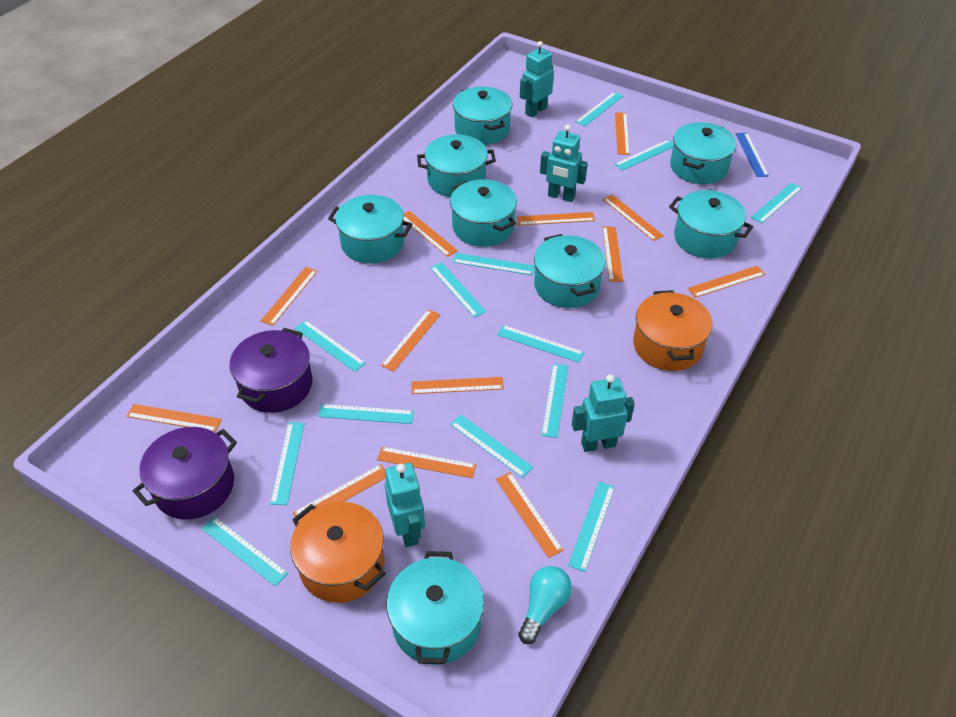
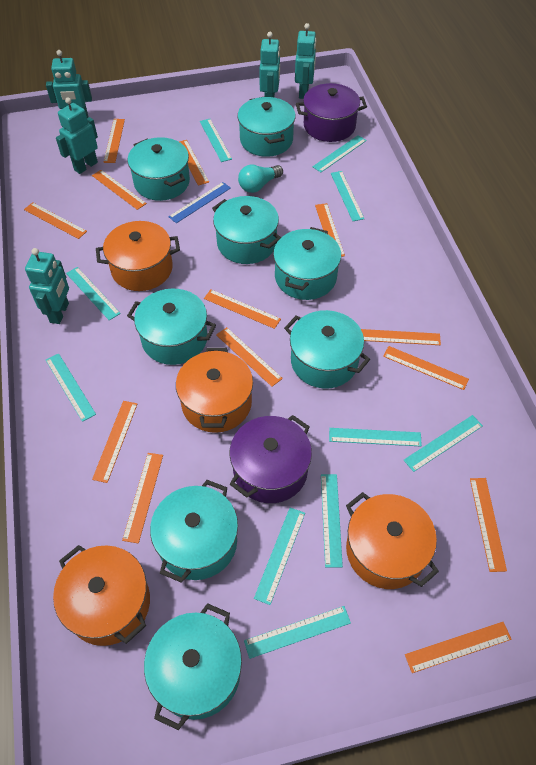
orange pot: 2 -> 4
turquoise robot: 4 -> 5
turquoise ruler: 13 -> 10

